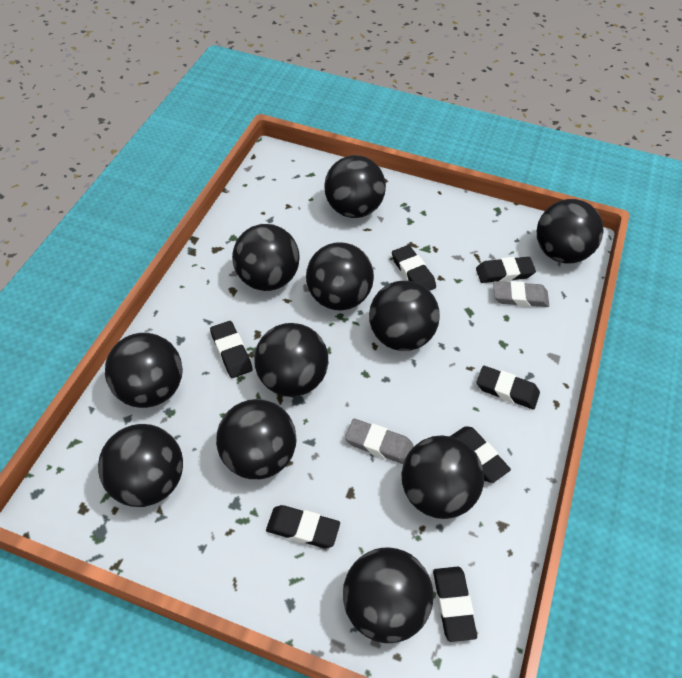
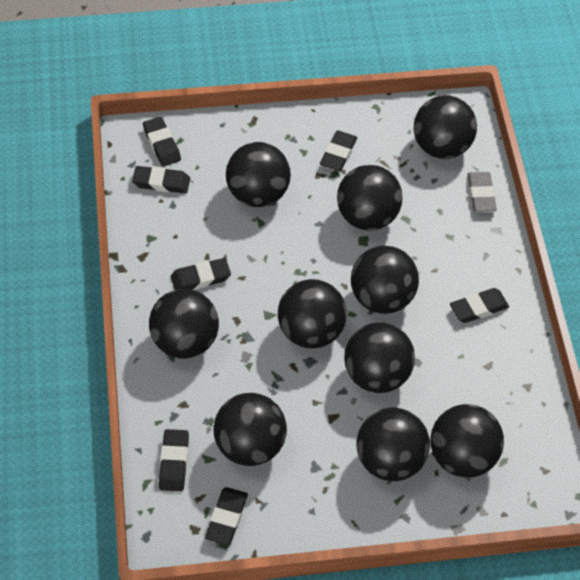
black ball: 11 -> 10
grey eraser: 2 -> 1

